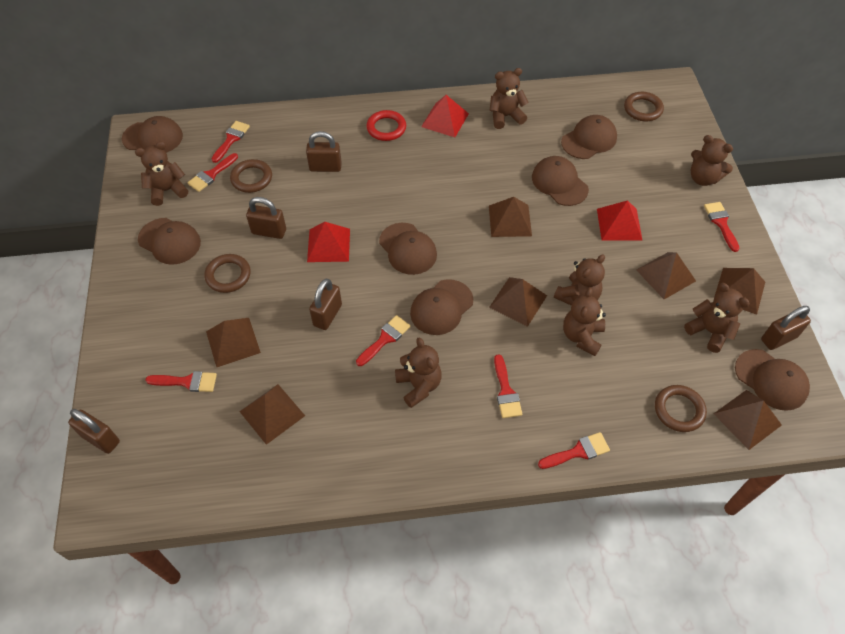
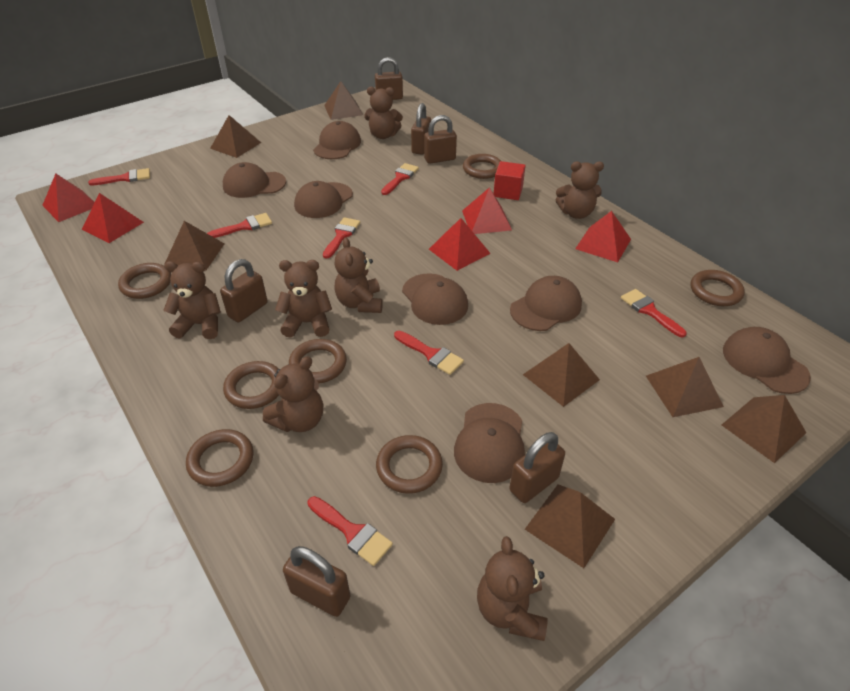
brown padlock: 5 -> 6
brown ring: 4 -> 7
red cube: 0 -> 1
red pyramid: 3 -> 5
red ring: 1 -> 0

